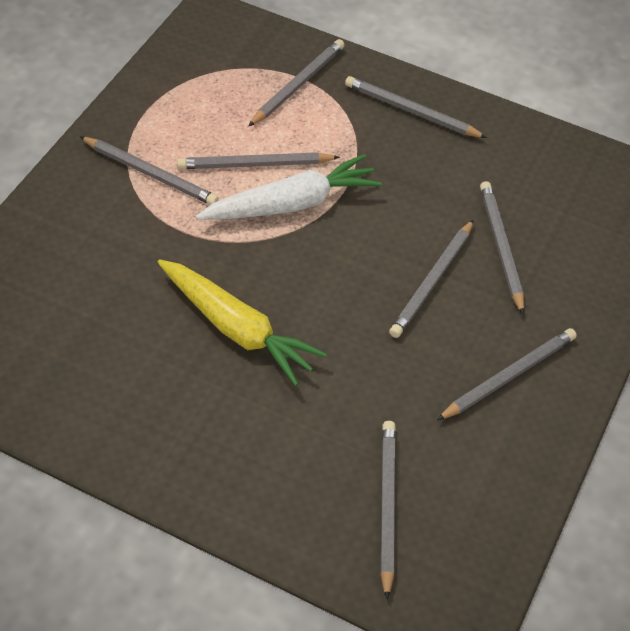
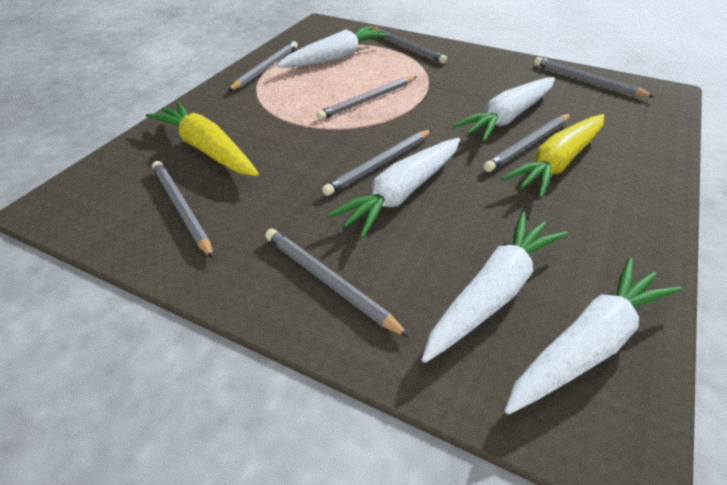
white carrot: 1 -> 5
yellow carrot: 1 -> 2

